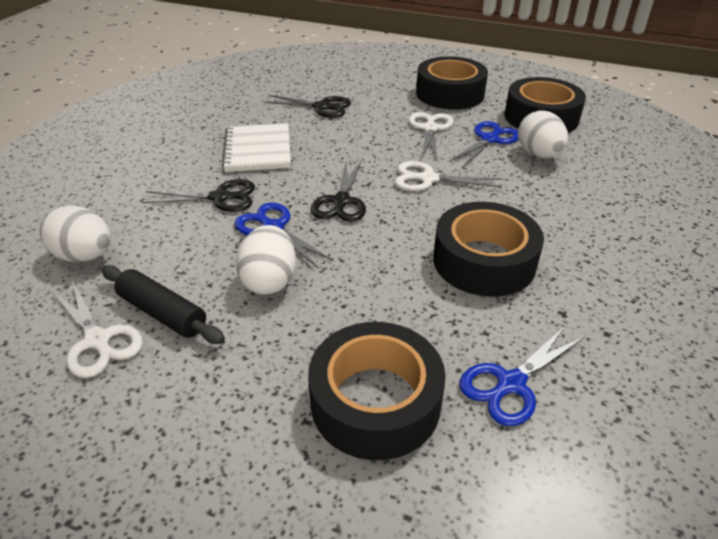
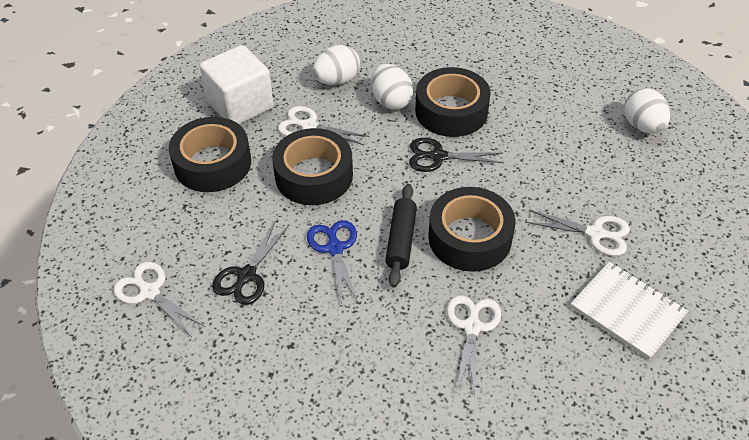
black scissors: 3 -> 2
blue scissors: 3 -> 1
white cube: 0 -> 1
white scissors: 3 -> 4

